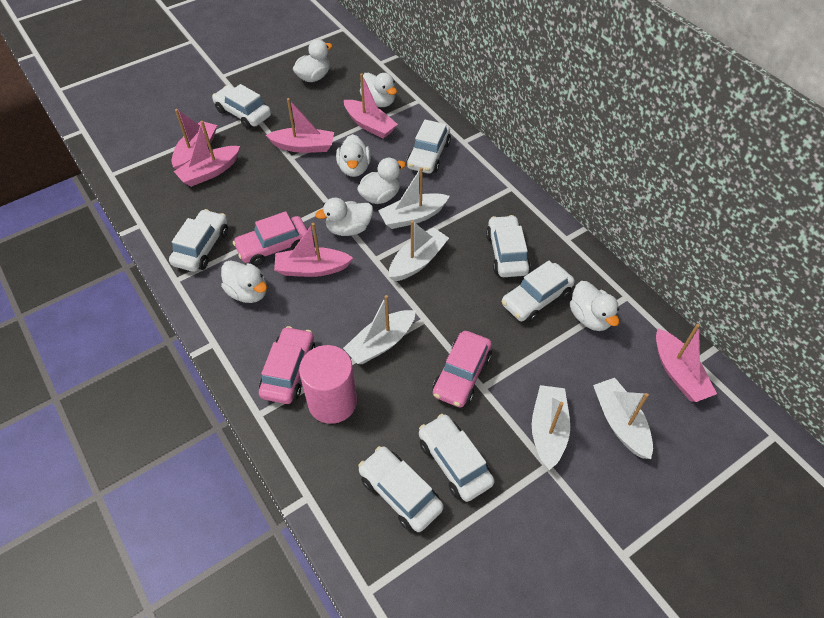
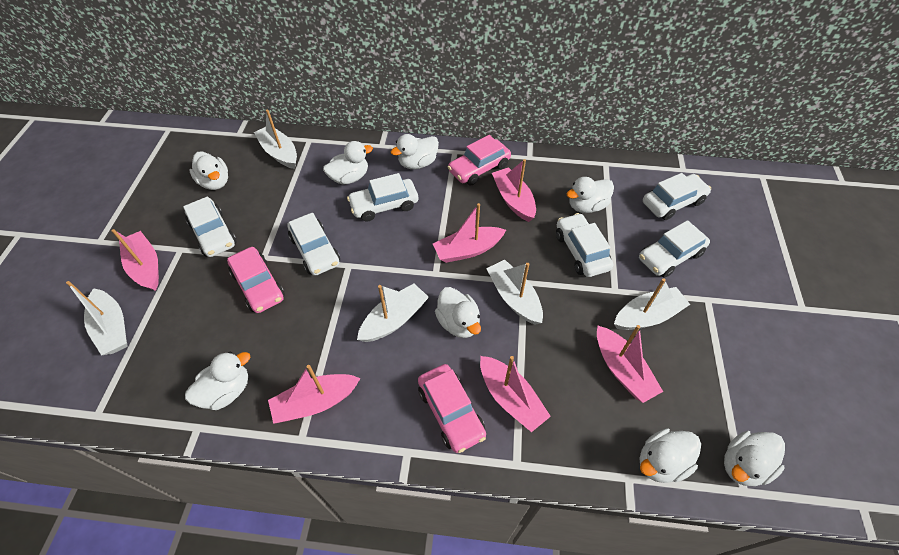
pink cylinder: 1 -> 0
white car: 7 -> 6
white duck: 7 -> 8

